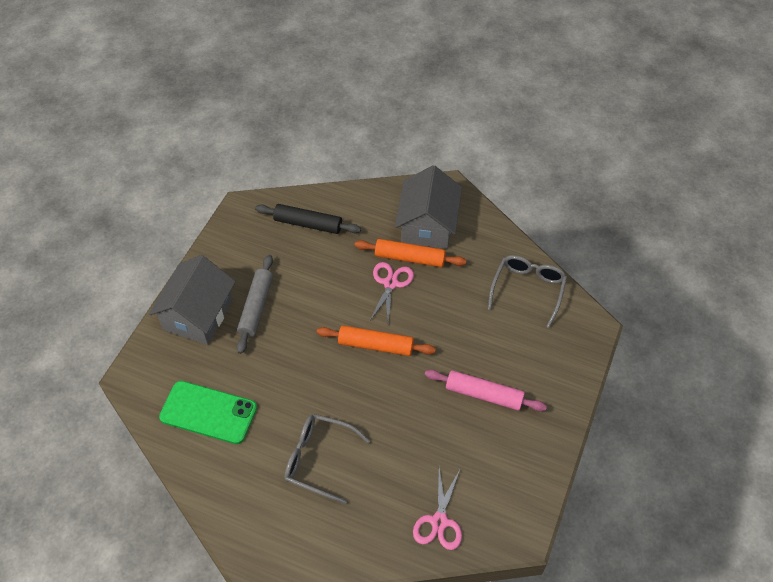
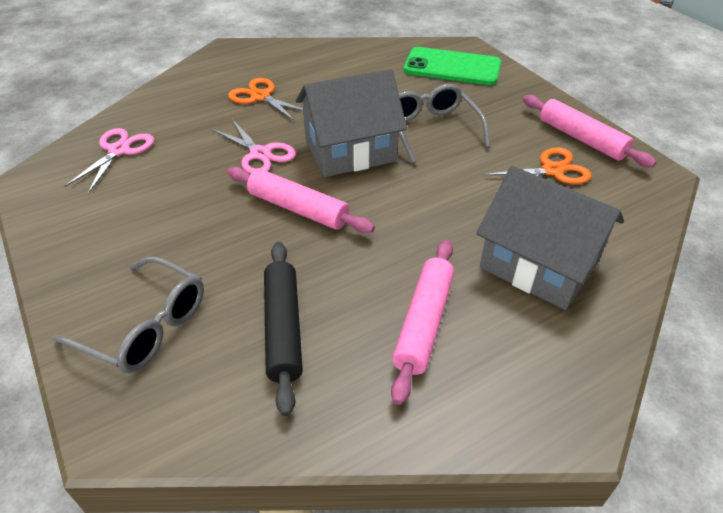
grey rolling pin: 1 -> 0
orange rolling pin: 2 -> 0
orange scissors: 0 -> 2
pink rolling pin: 1 -> 3

